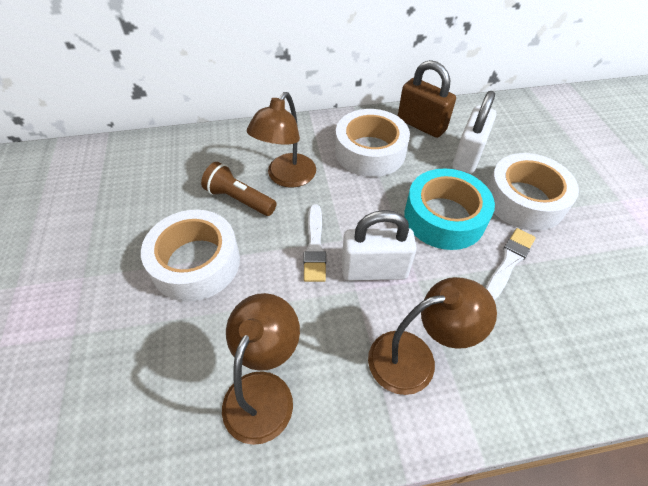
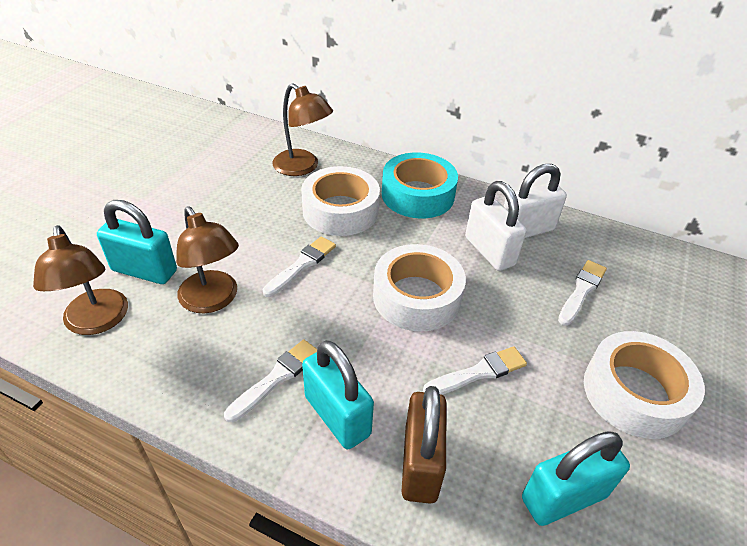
brown flashlight: 1 -> 0
turquoise padlock: 0 -> 3
white brush: 2 -> 4

